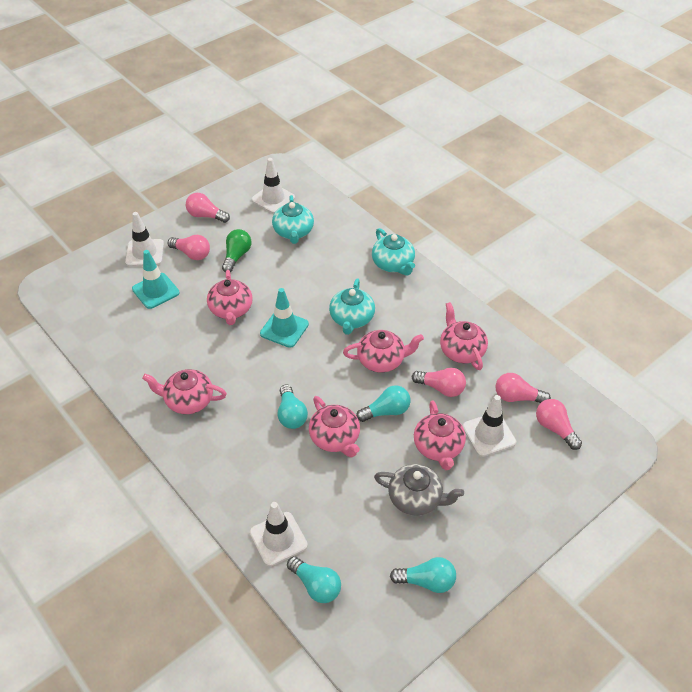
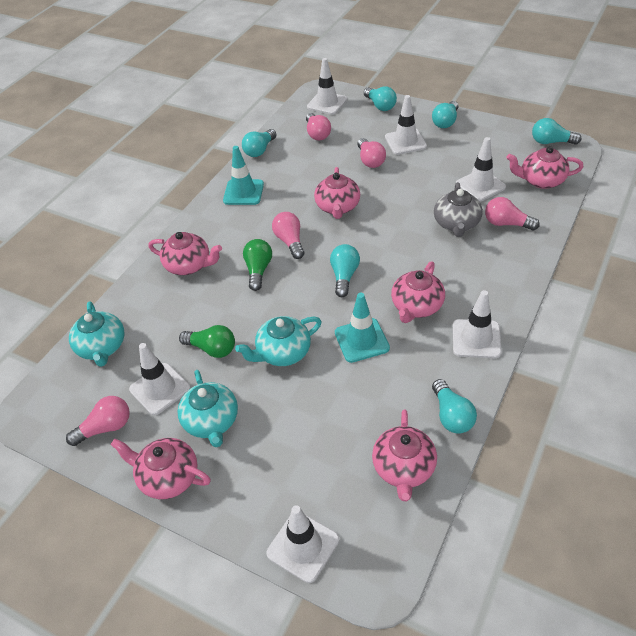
green light bulb: 1 -> 2
turquoise light bulb: 4 -> 6
white traffic cone: 4 -> 6

